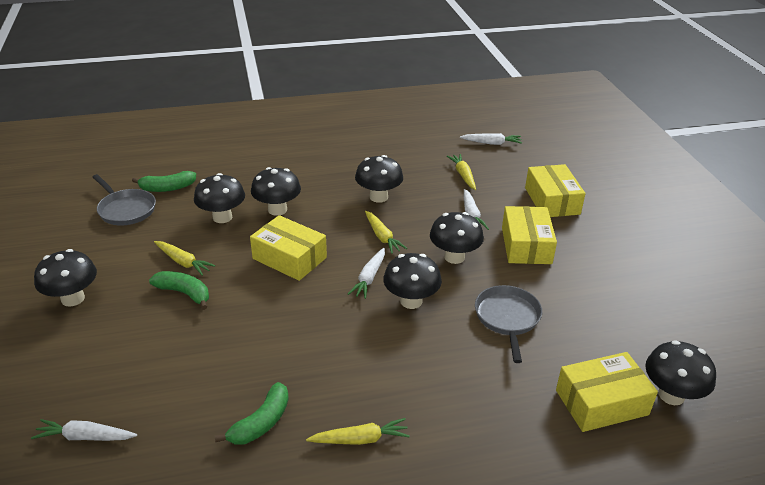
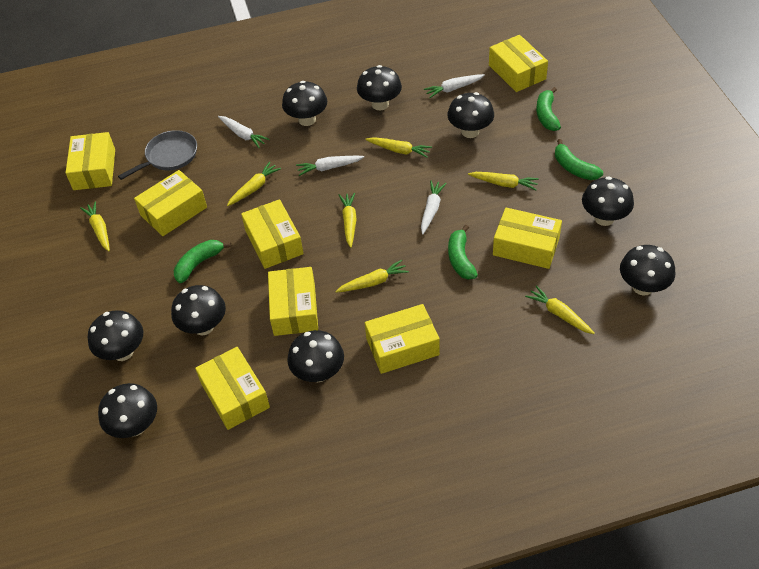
black mushroom: 7 -> 9
green banana: 3 -> 4
grey pan: 2 -> 1
yellow box: 4 -> 8
yellow carrot: 4 -> 7

